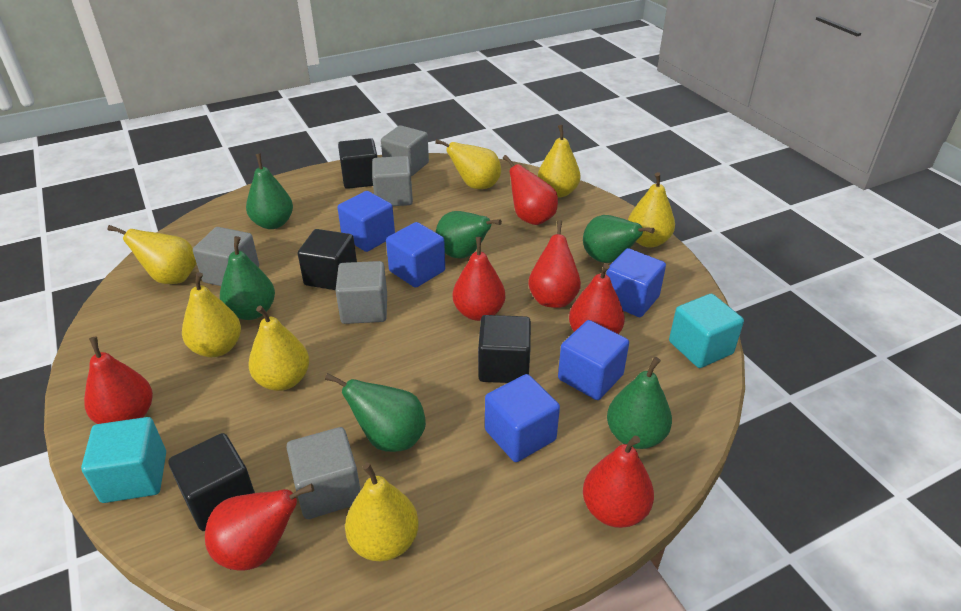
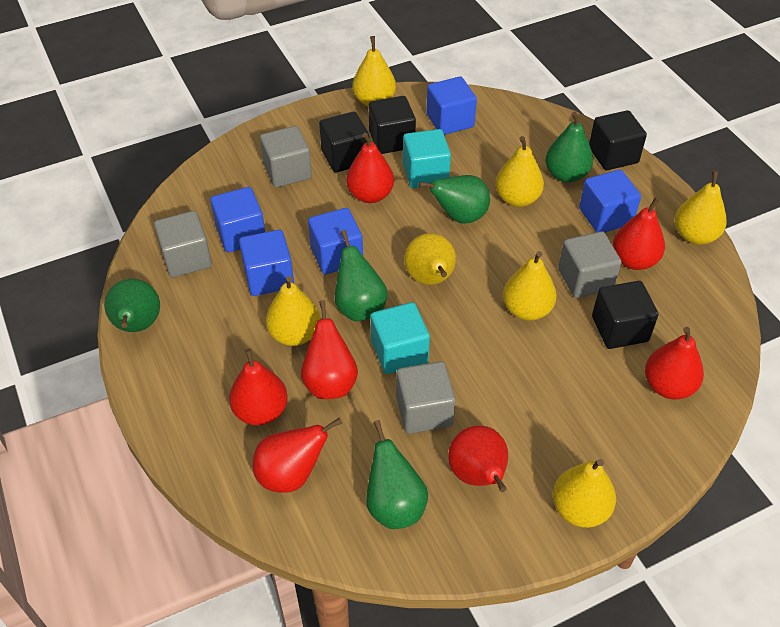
green pear: 6 -> 5
grey cube: 5 -> 4

